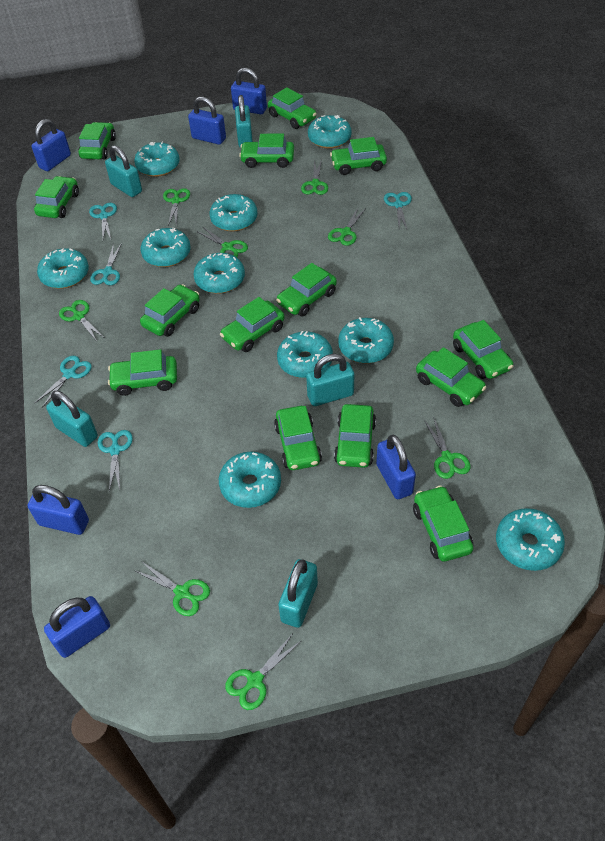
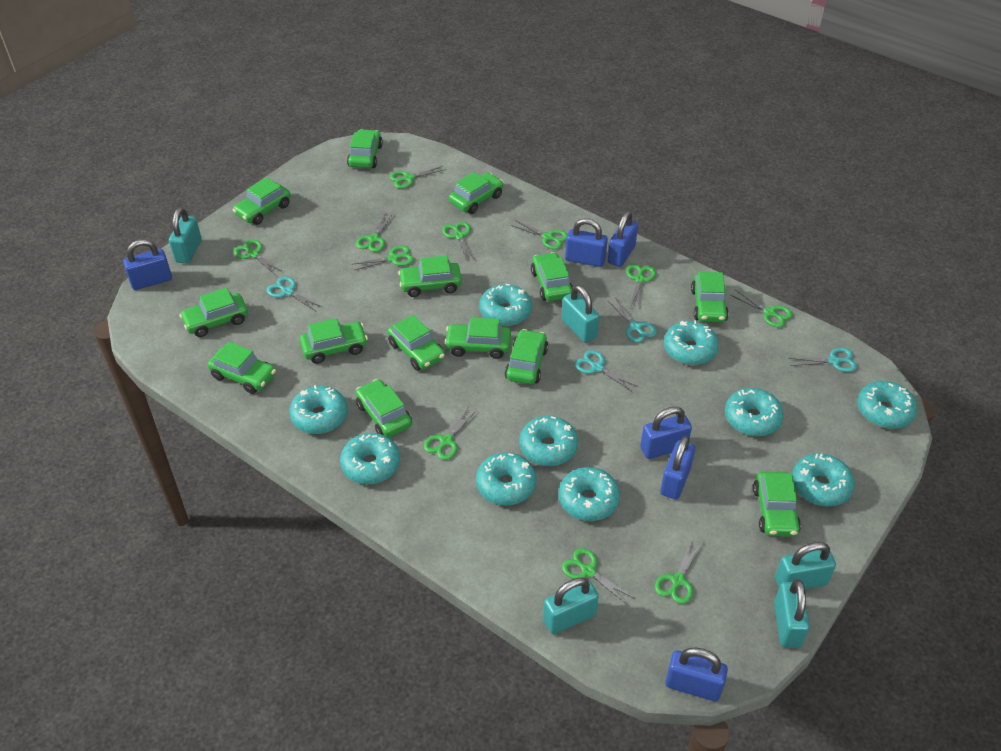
green scissors: 8 -> 11
turquoise scissors: 5 -> 4

